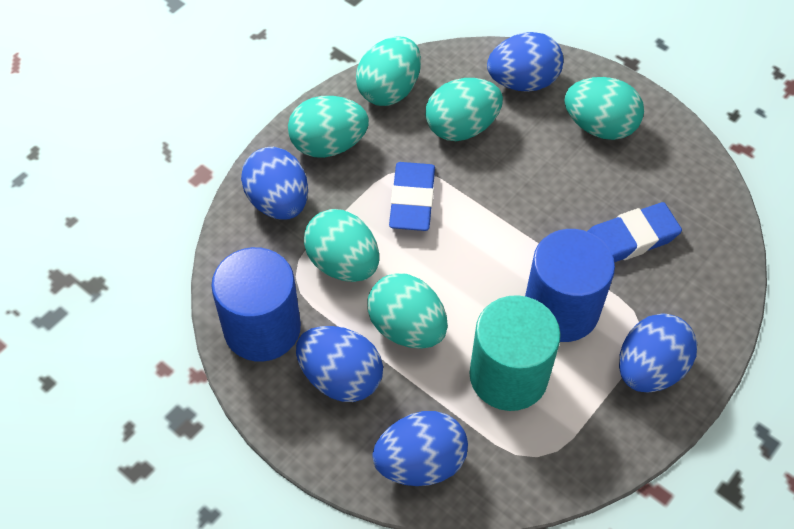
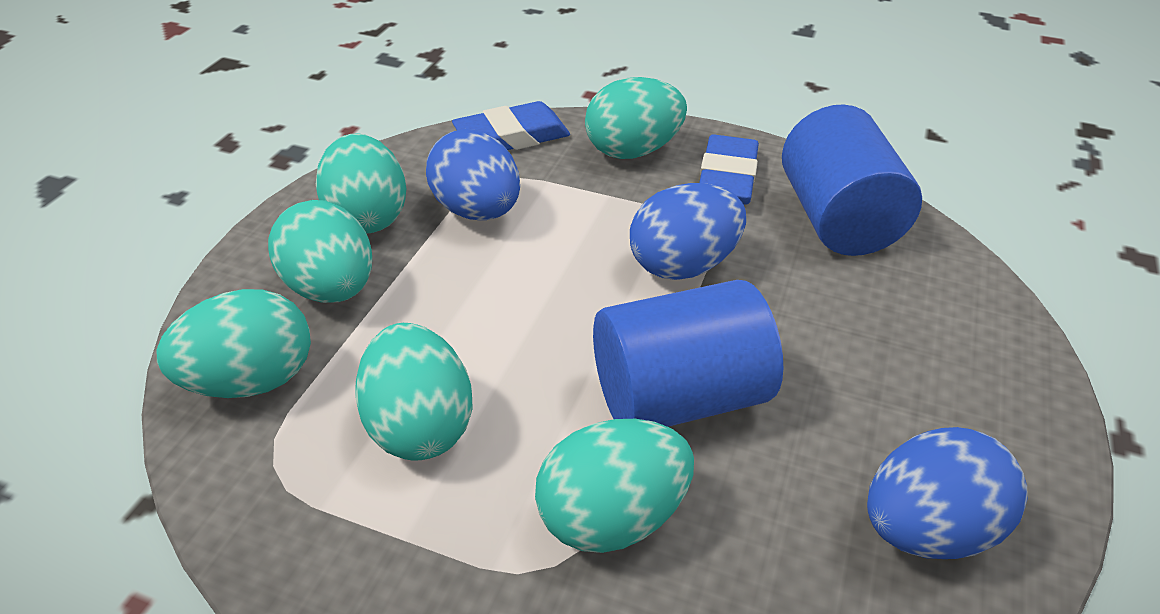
blue egg: 5 -> 3
turquoise cylinder: 1 -> 0

